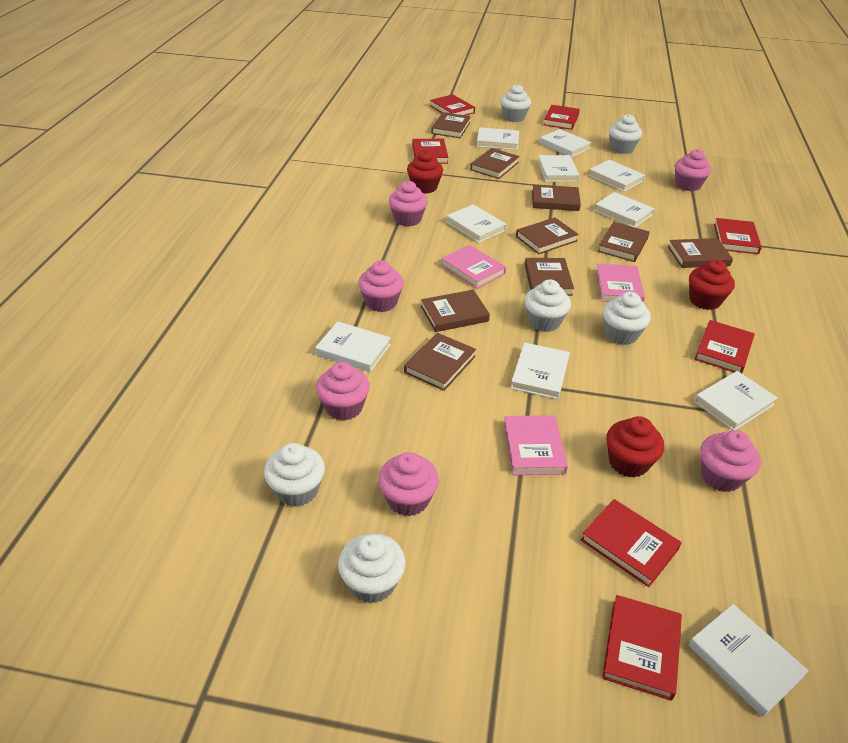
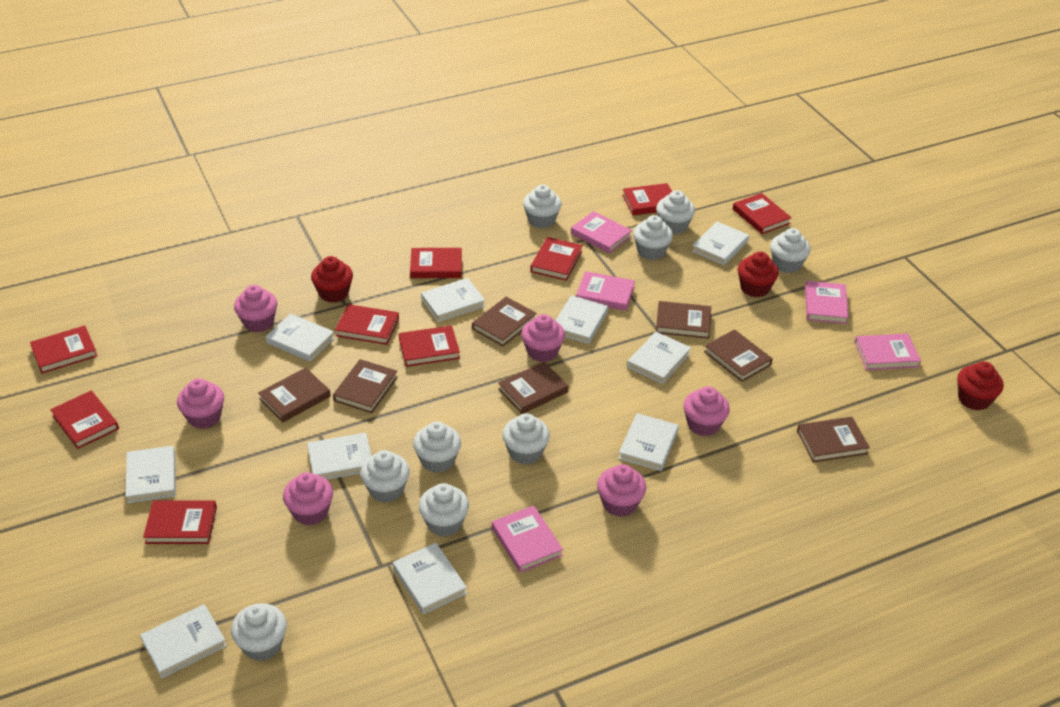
brown book: 9 -> 7
pink book: 3 -> 5
red book: 7 -> 9
white cupcake: 6 -> 9

